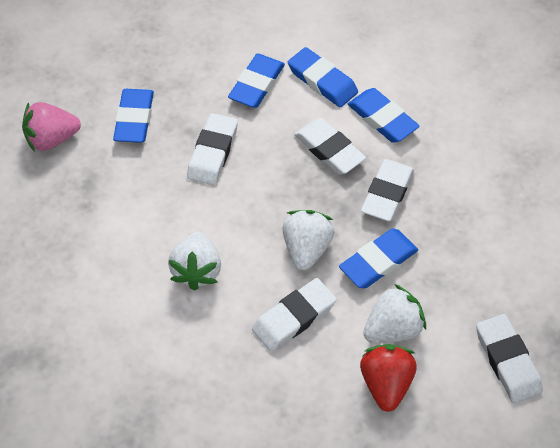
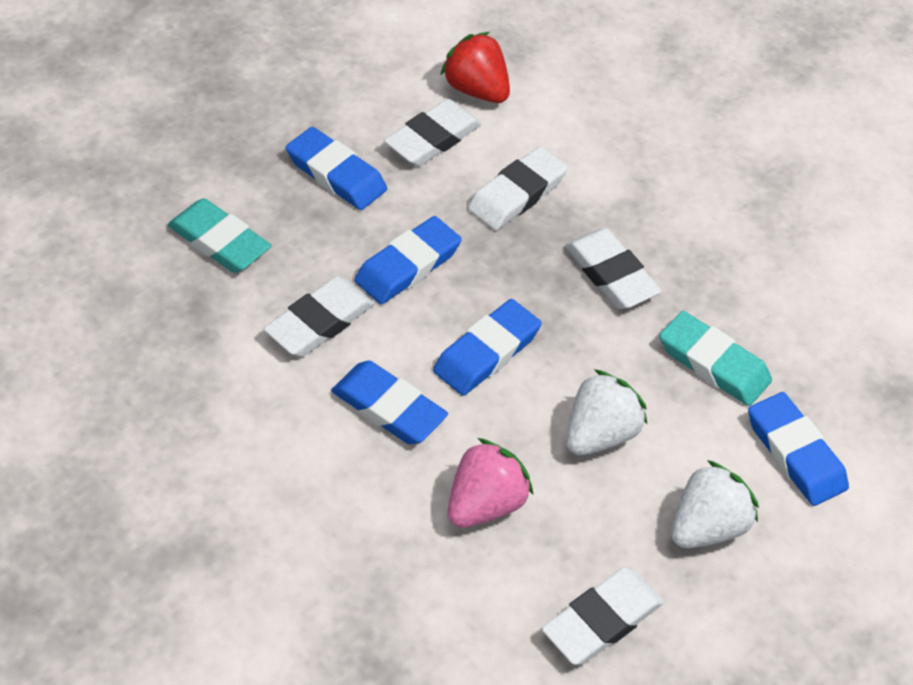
turquoise eraser: 0 -> 2
white strawberry: 3 -> 2

